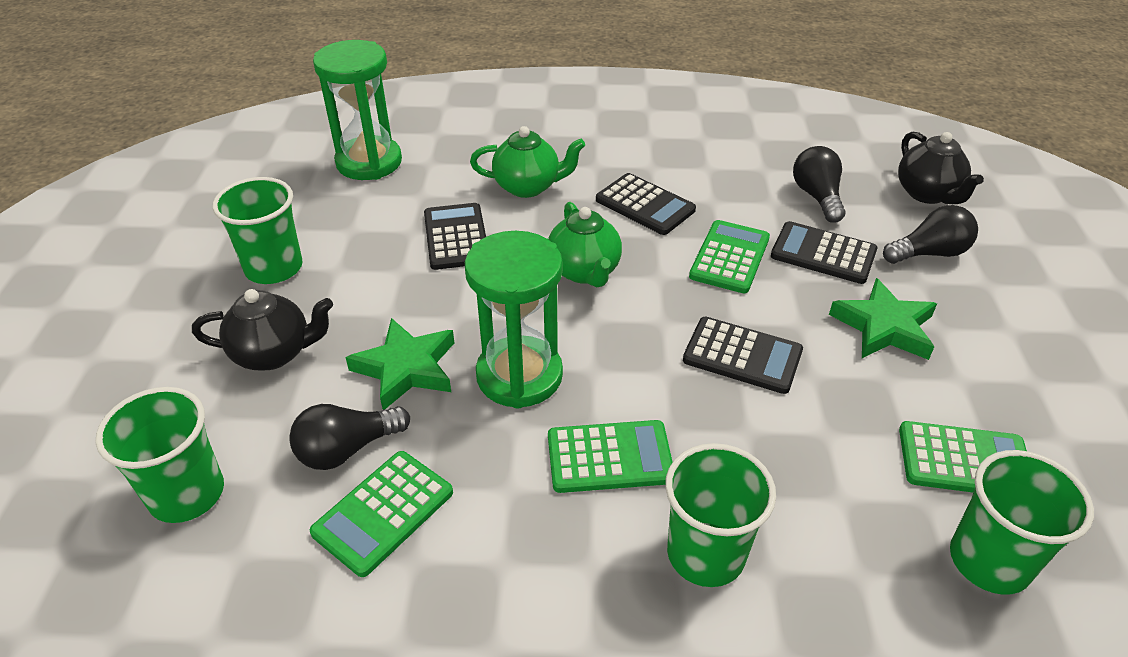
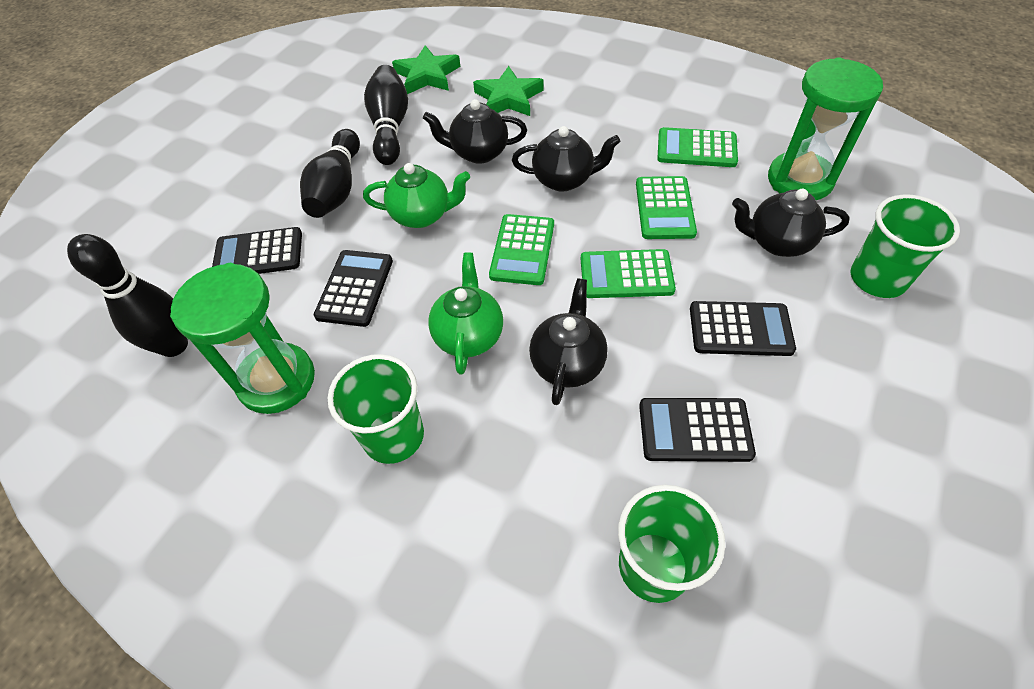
black bowling pin: 0 -> 3
black light bulb: 3 -> 0
black teapot: 2 -> 4
green cup: 4 -> 3

